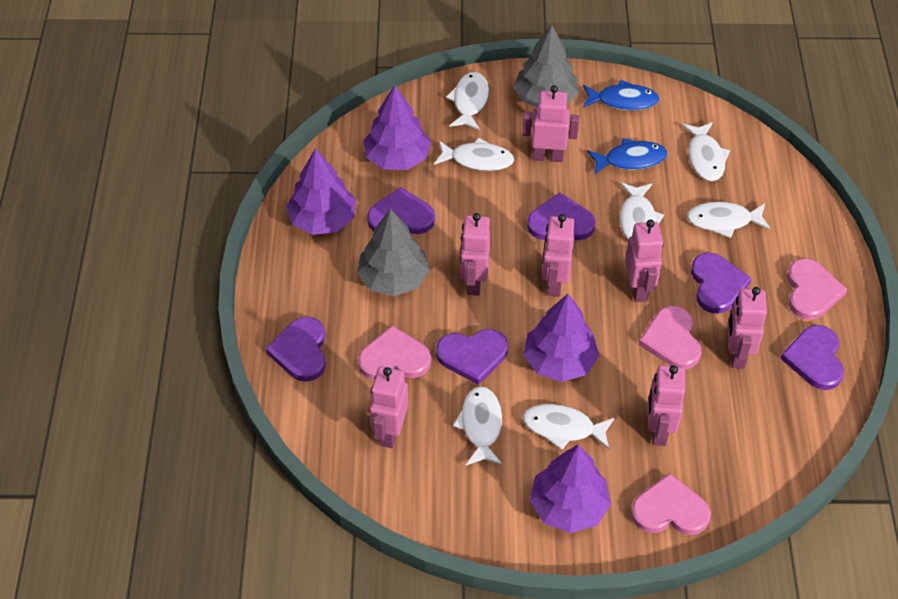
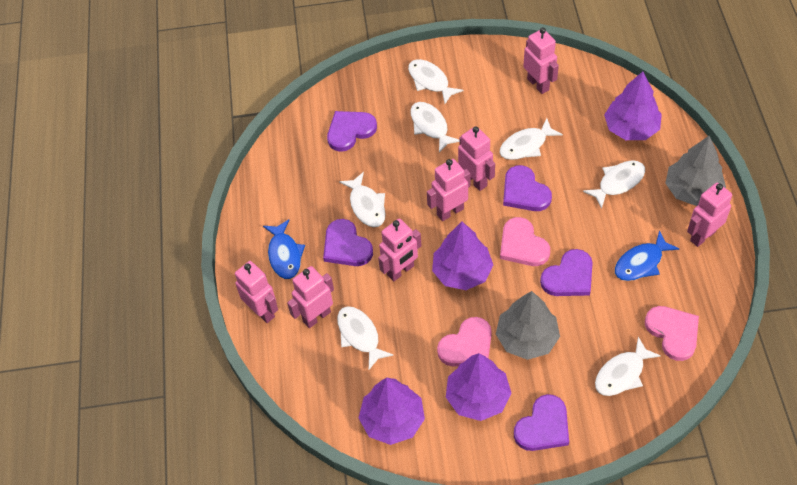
pink heart: 4 -> 3
purple heart: 6 -> 5

